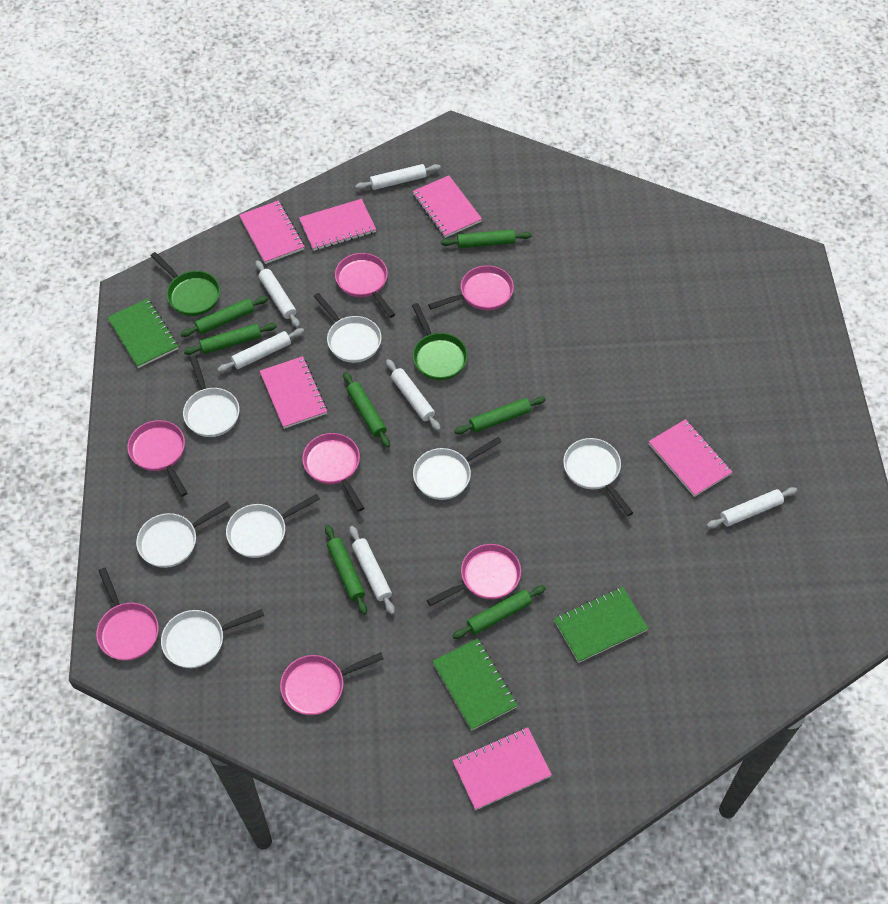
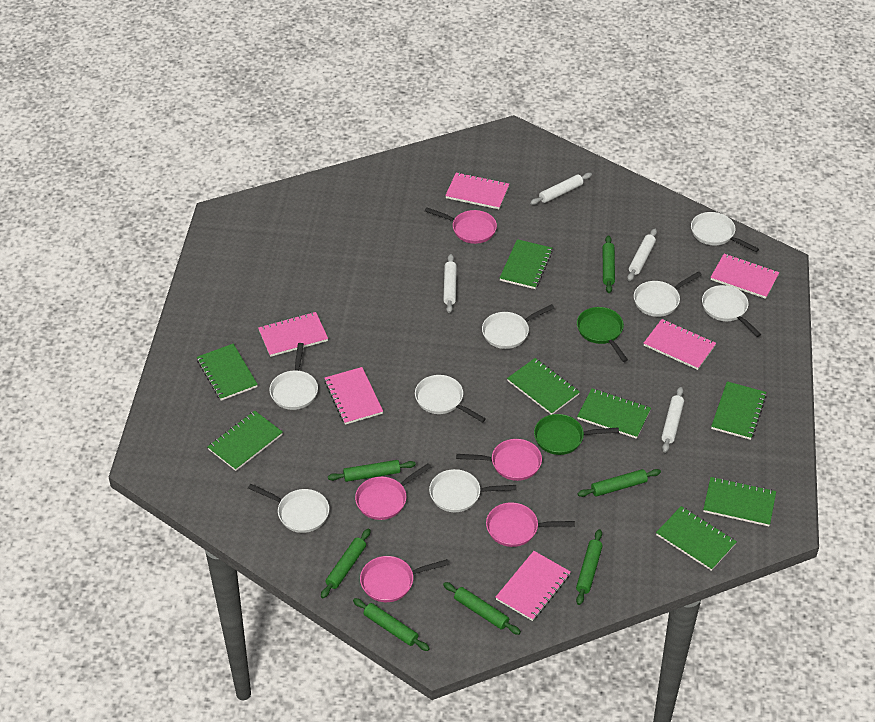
green notebook: 3 -> 8
pink pan: 7 -> 5
white pan: 7 -> 8
white rolling pin: 6 -> 4

